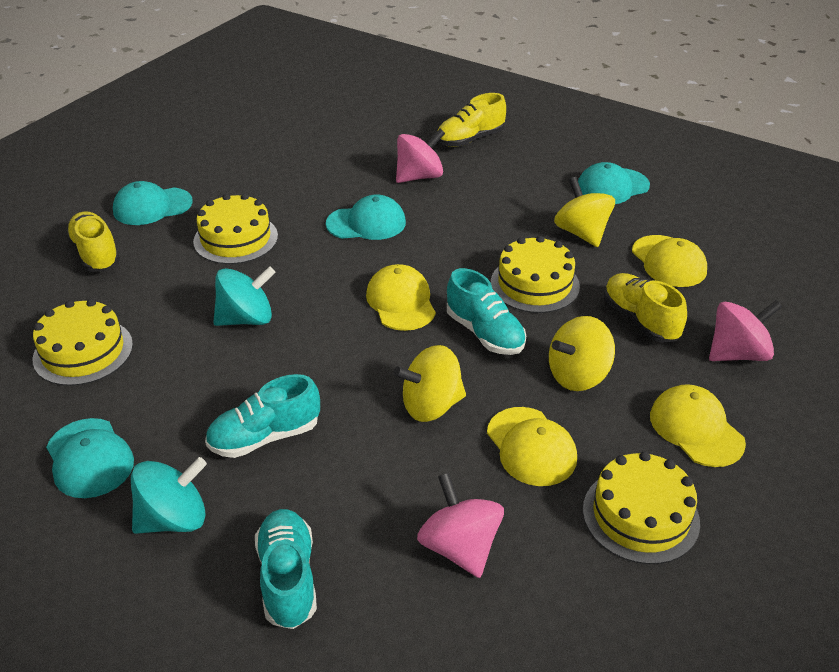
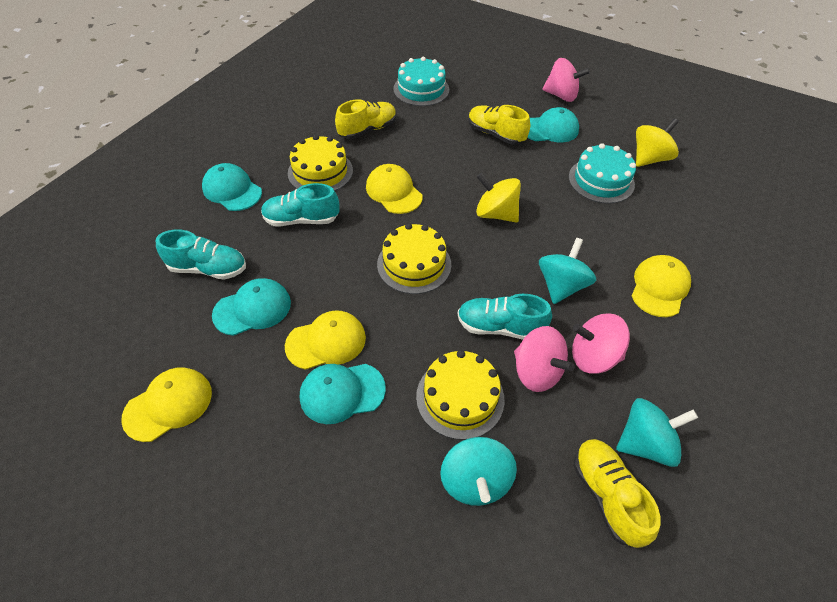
turquoise cake: 0 -> 2
turquoise spinning top: 2 -> 3
yellow cake: 4 -> 3
yellow spinning top: 3 -> 2

